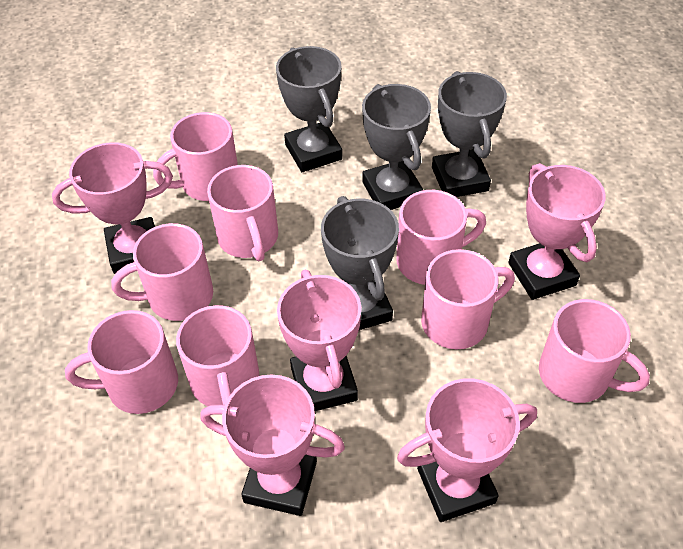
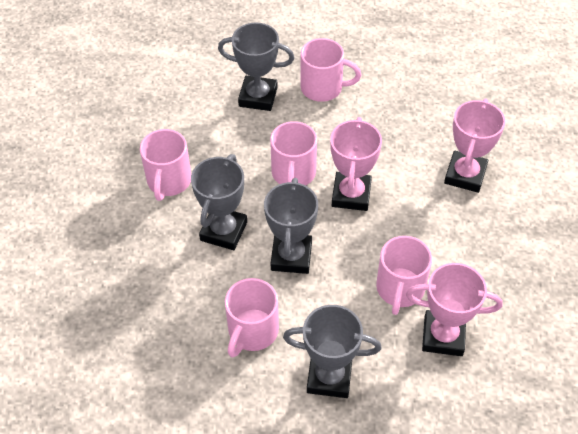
pink mug: 8 -> 5
pink trophy: 5 -> 3

